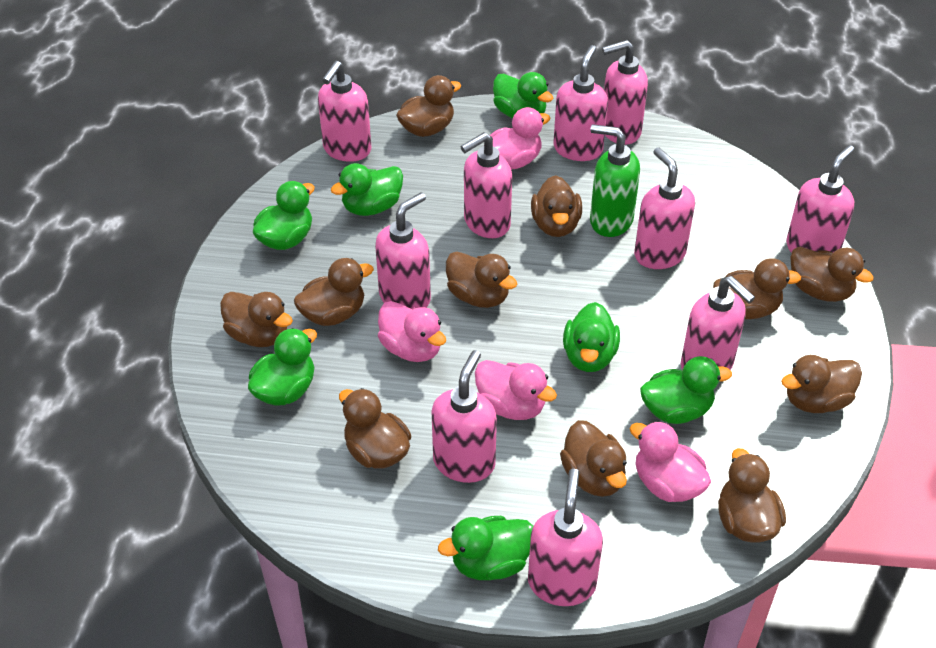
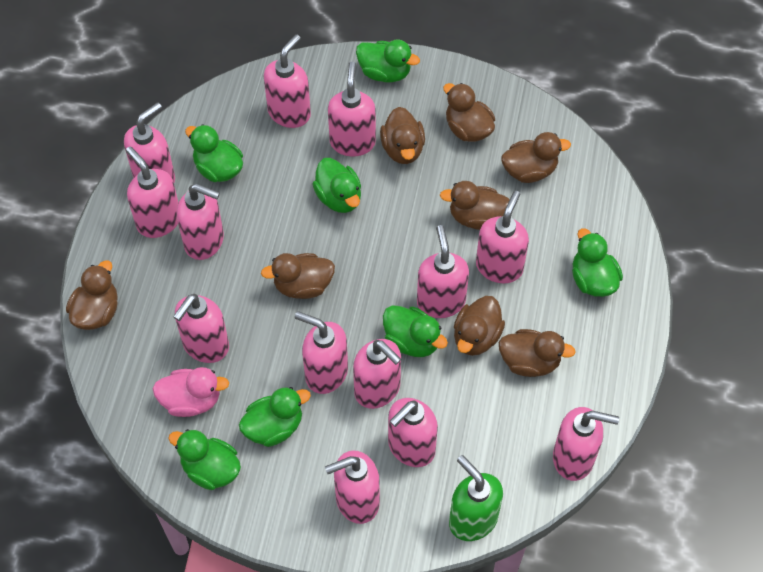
brown duck: 11 -> 8
pink duck: 4 -> 1
pink soap dispenser: 10 -> 13

